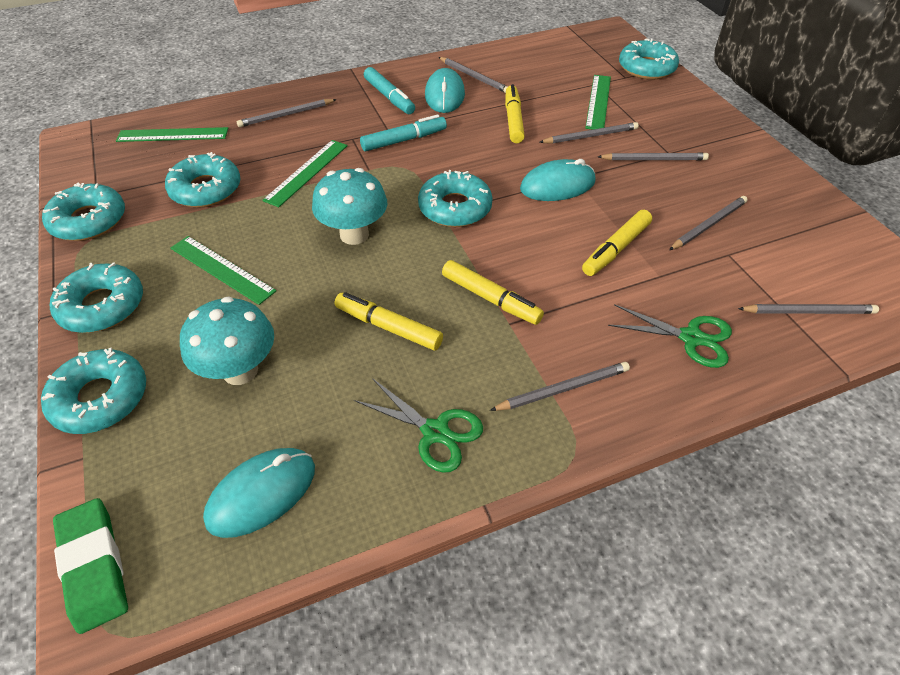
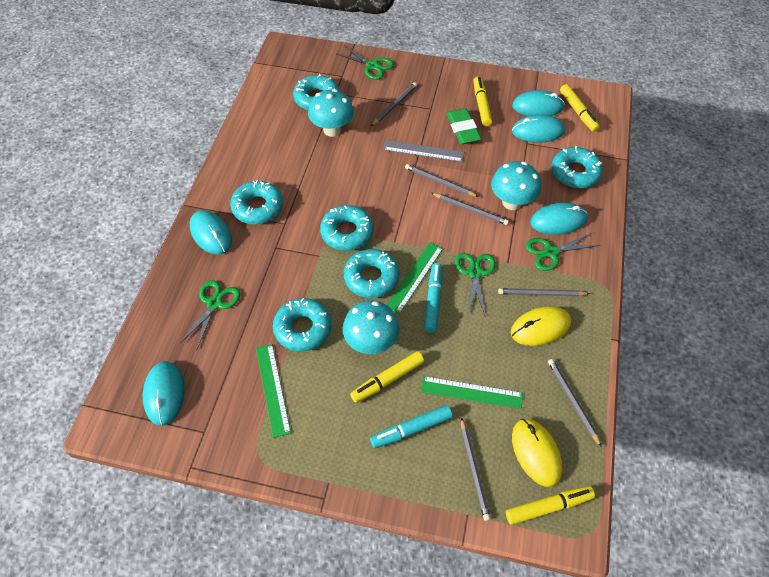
green ruler: 4 -> 3
green scissors: 2 -> 4
grey pencil: 7 -> 6
grey ruler: 0 -> 1
turquoise mouse: 3 -> 5
turquoise mushroom: 2 -> 3
yellow mouse: 0 -> 2

